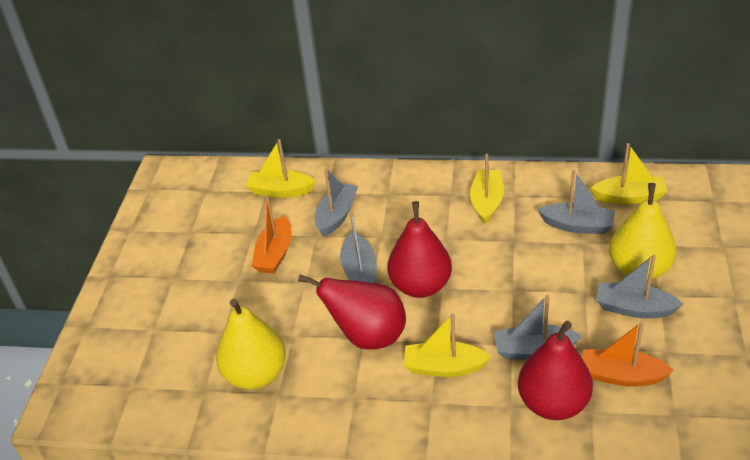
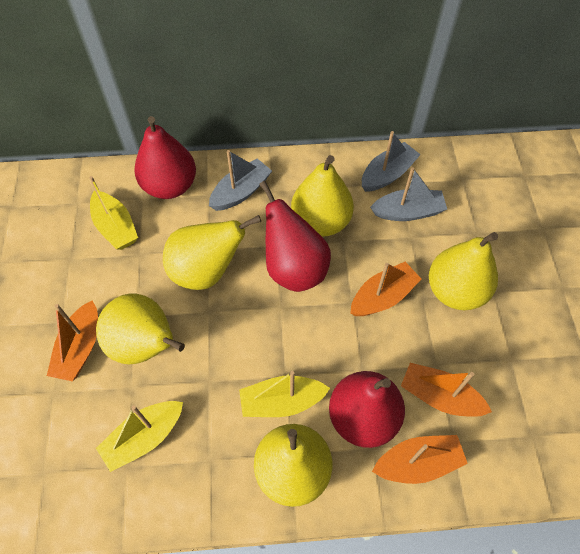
grey boat: 5 -> 3
orange boat: 2 -> 4
yellow boat: 4 -> 3
yellow pear: 2 -> 5

